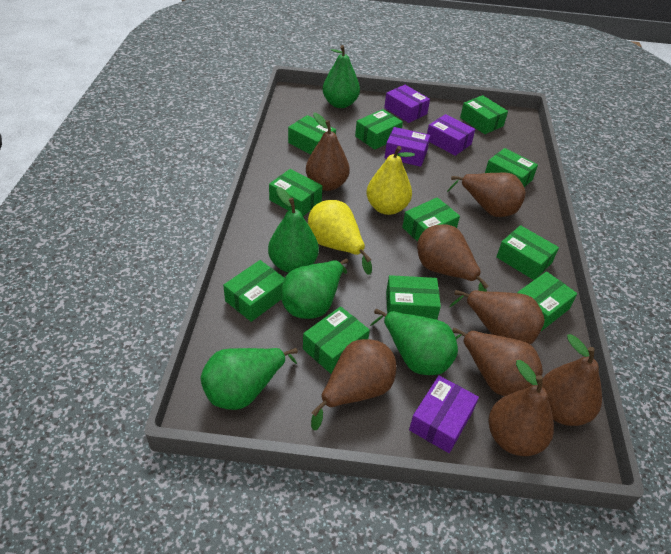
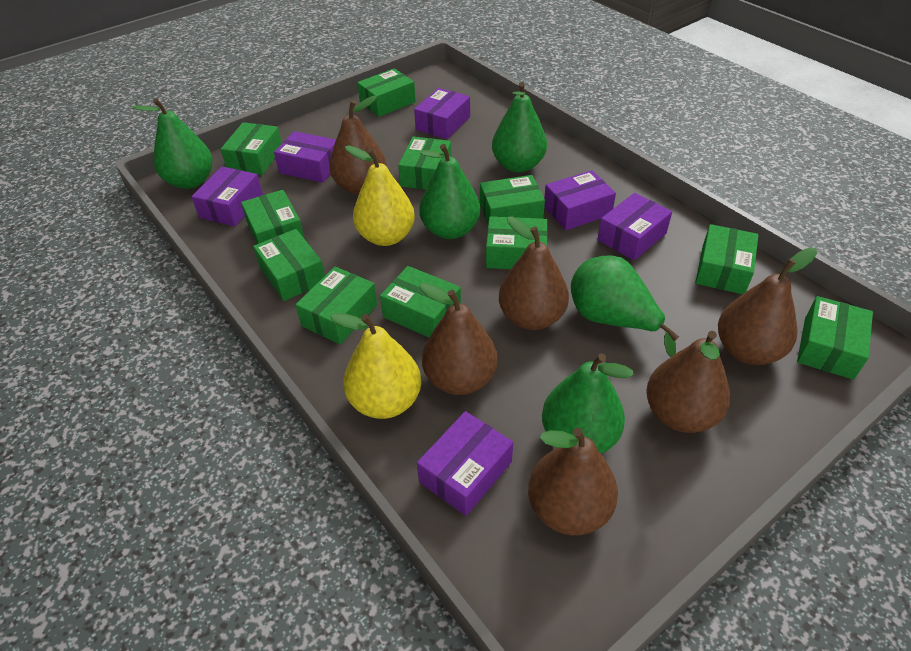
brown pear: 8 -> 6
purple box: 4 -> 6

